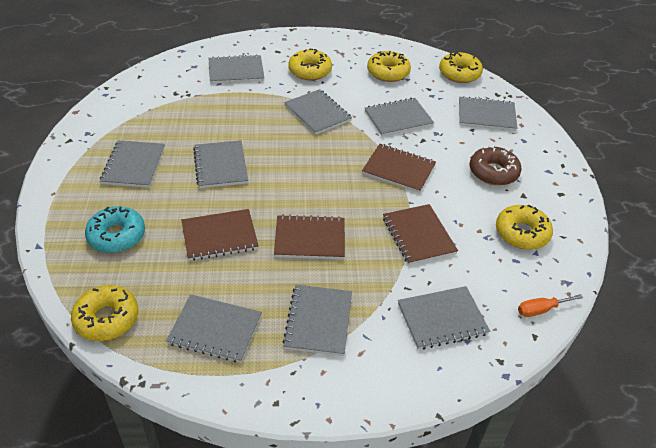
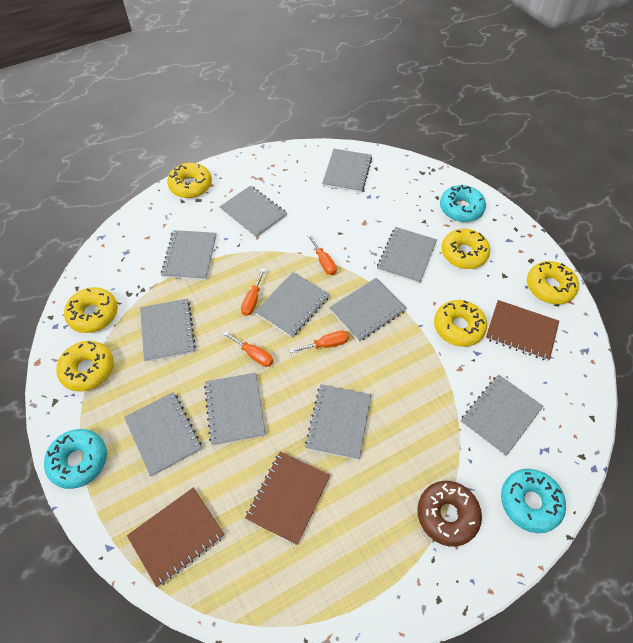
brown notebook: 4 -> 3
grey notebook: 9 -> 11
orange screwdriver: 1 -> 4
turquoise donut: 1 -> 3
yellow donut: 5 -> 6

